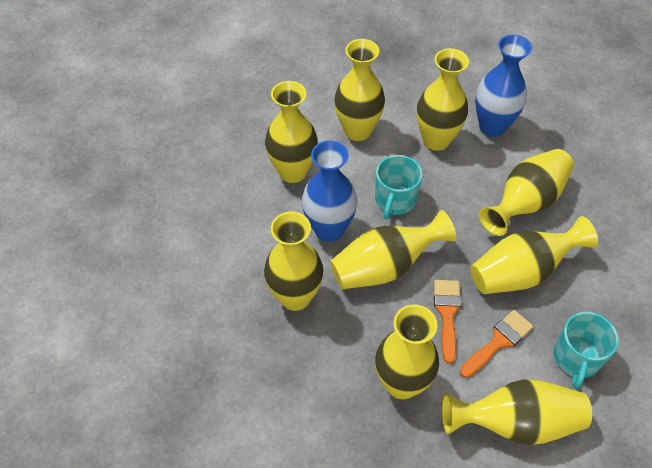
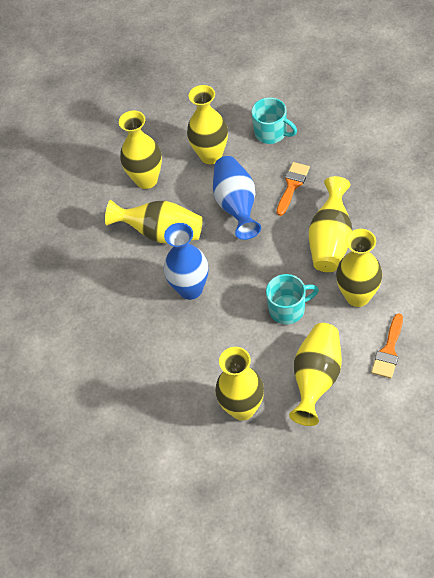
yellow vase: 9 -> 7

